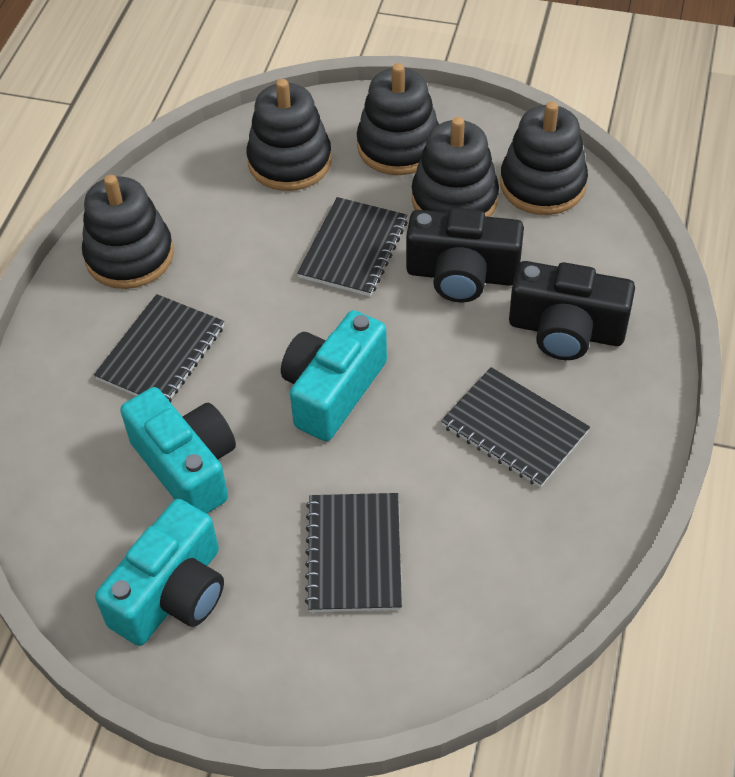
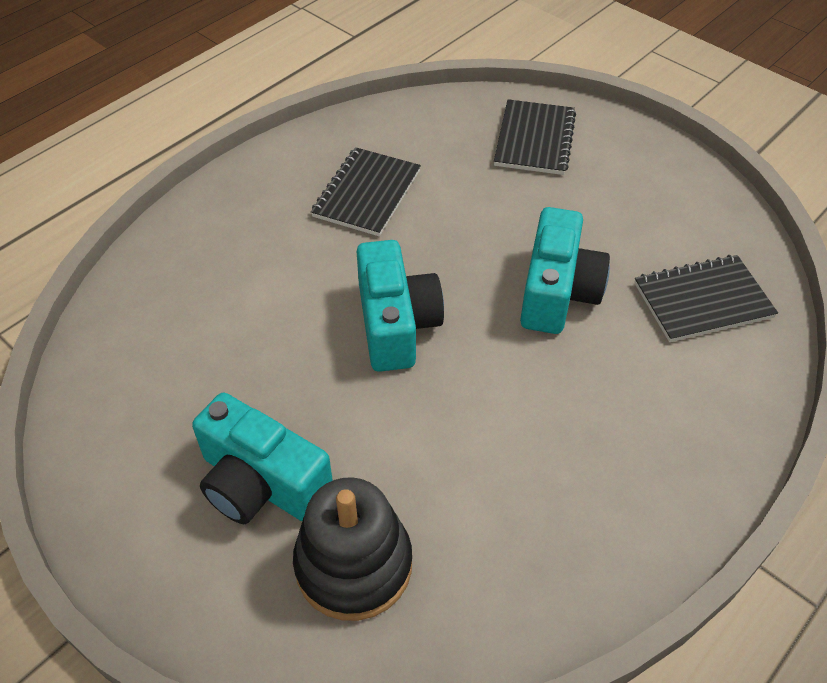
black camera: 2 -> 0
black notebook: 4 -> 3
black stacking toy: 5 -> 1

